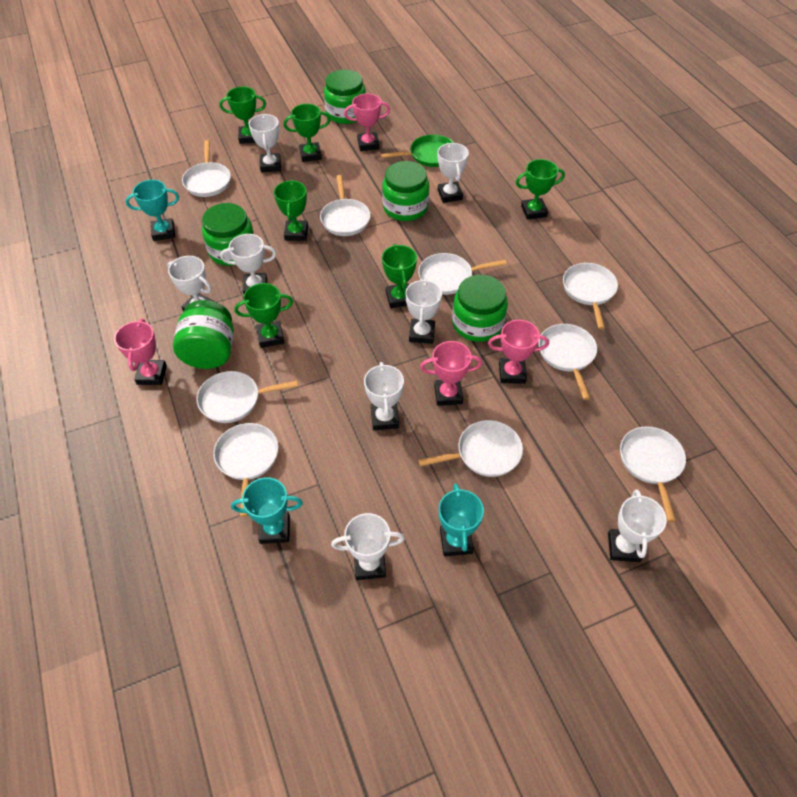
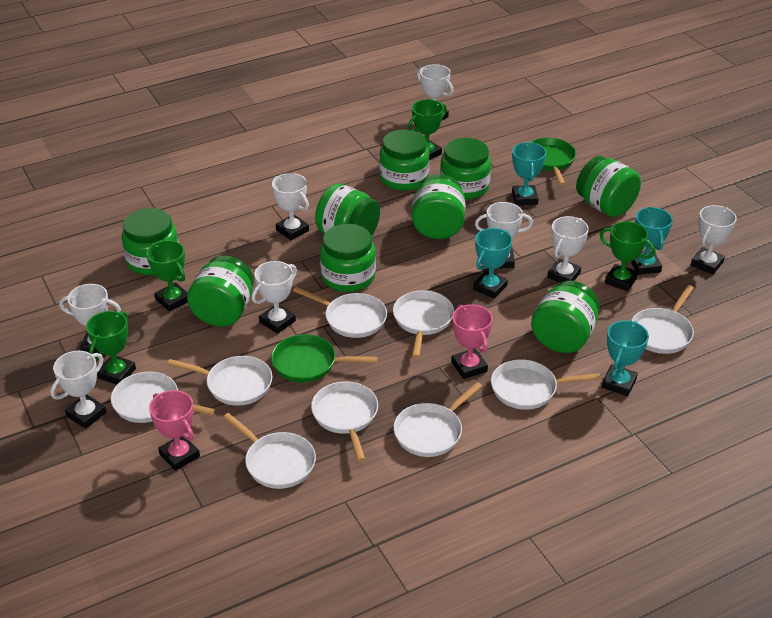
green jar: 5 -> 9
green pan: 1 -> 2
green trophy: 6 -> 4
pink trophy: 4 -> 2
turquoise trophy: 3 -> 4

